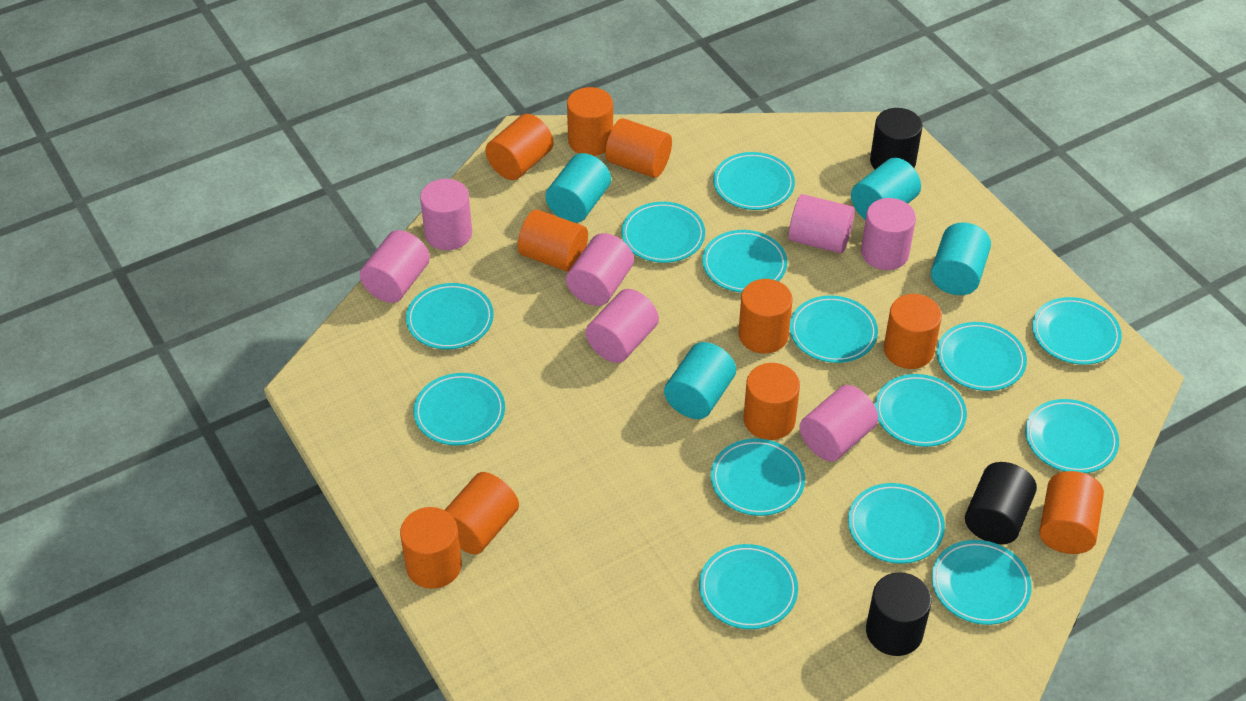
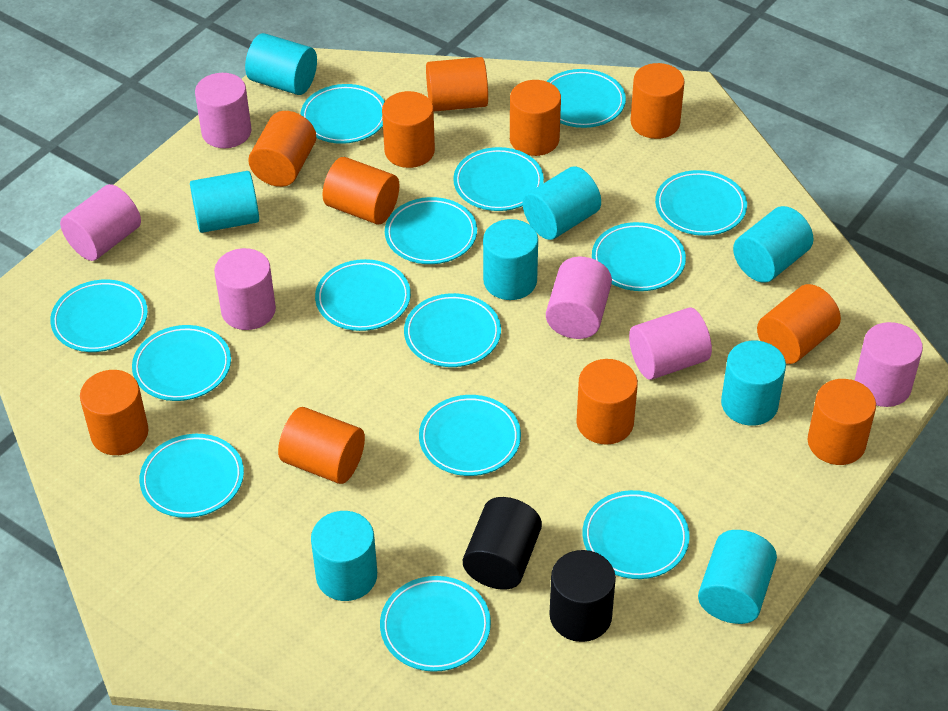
black cylinder: 3 -> 2
orange cylinder: 10 -> 11
pink cylinder: 7 -> 6
turquoise cylinder: 4 -> 8

